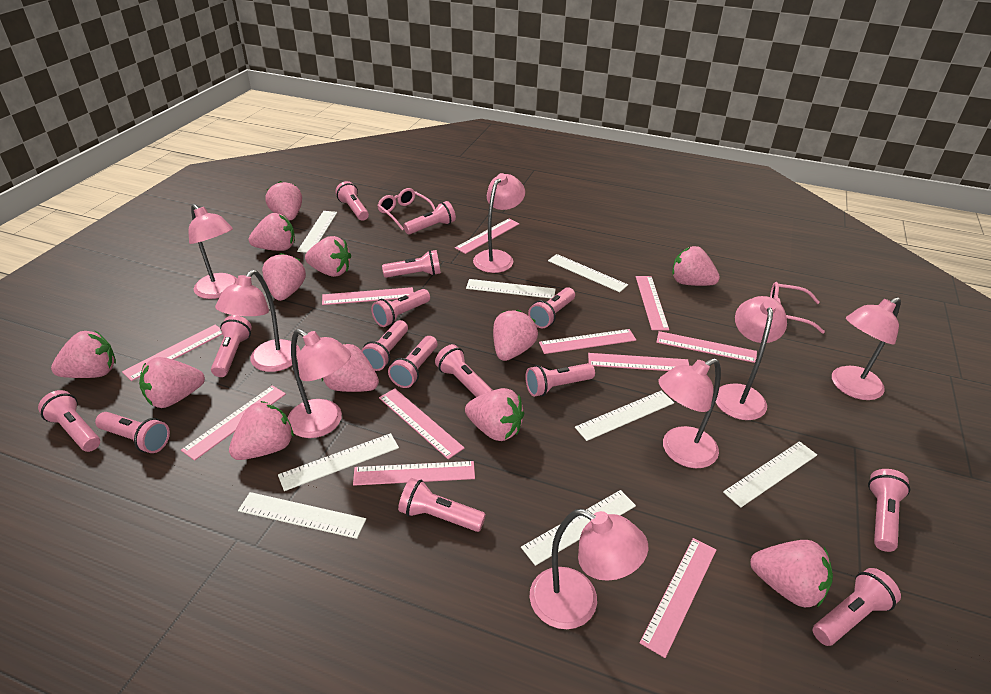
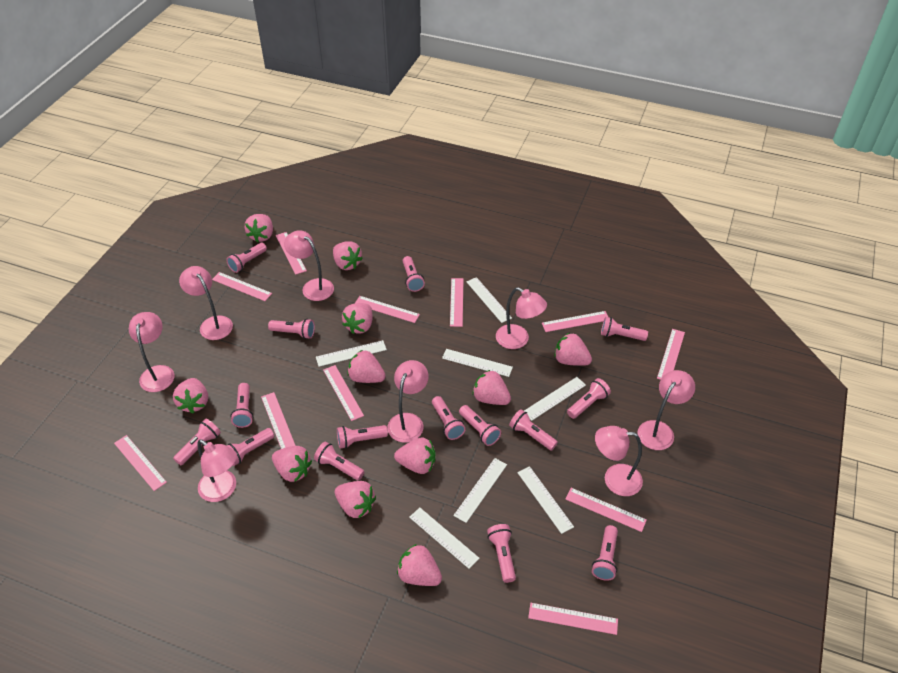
pink glasses: 2 -> 0
pink strawberry: 12 -> 11
white ruler: 8 -> 7

